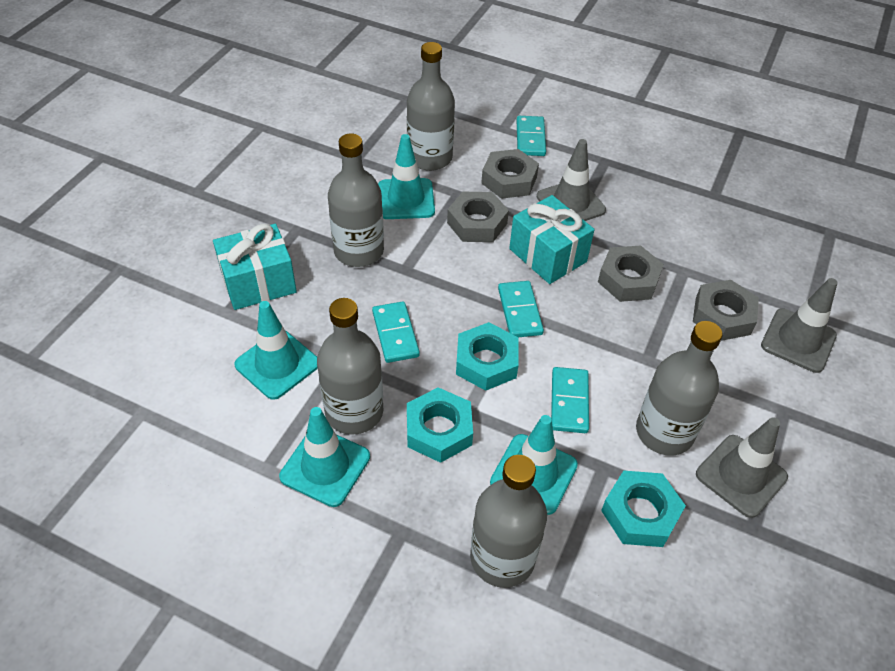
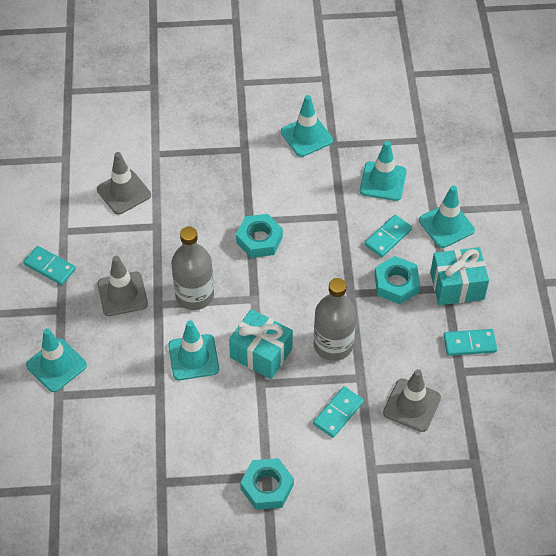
grey bottle: 5 -> 2
grey nut: 4 -> 0
turquoise traffic cone: 4 -> 5

